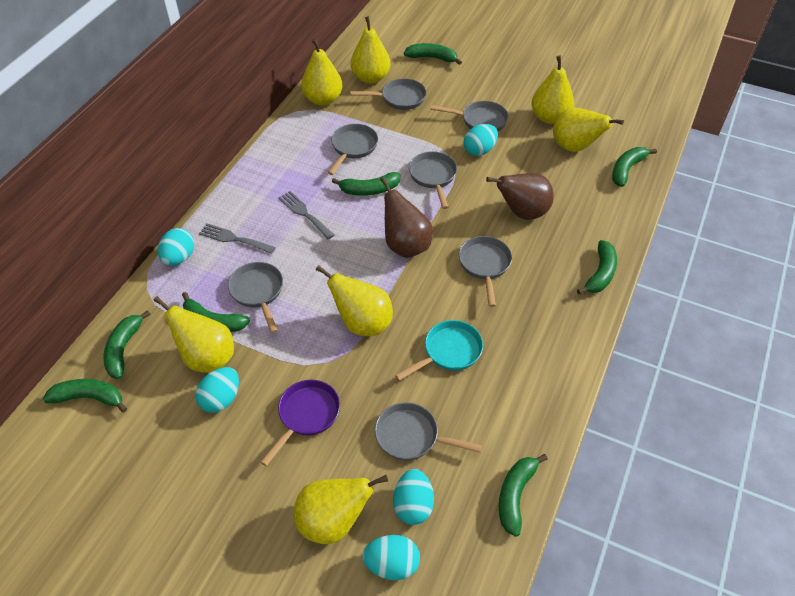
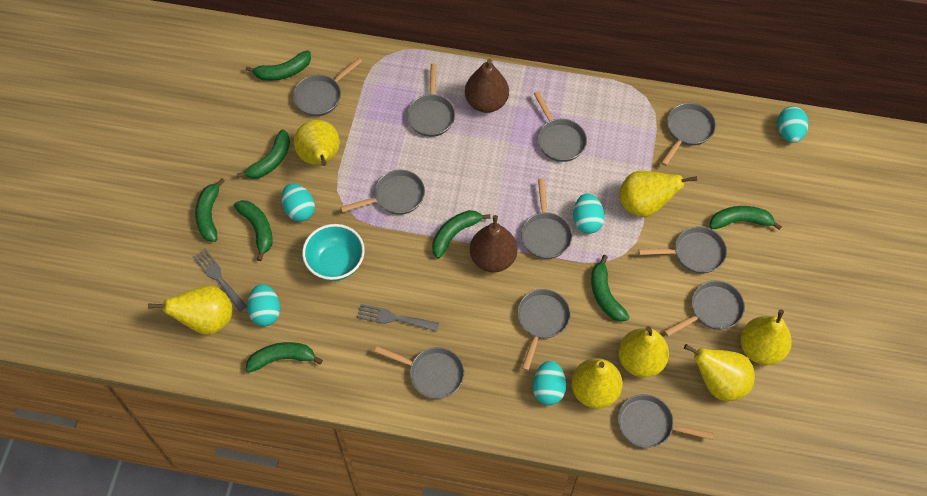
grey pan: 7 -> 11
purple pan: 1 -> 0
turquoise bowl: 0 -> 1
turquoise pan: 1 -> 0

